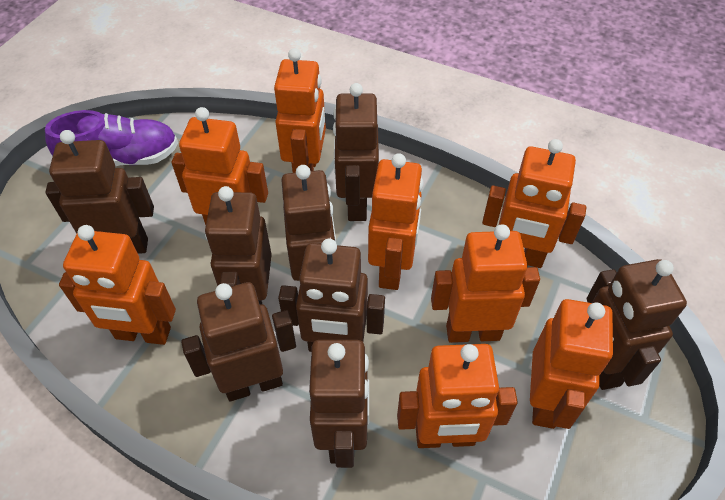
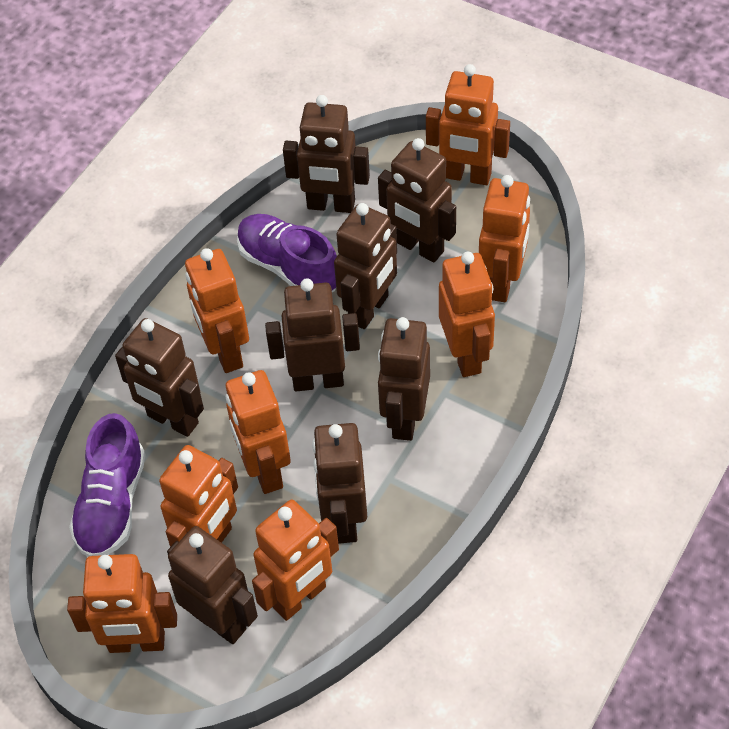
purple shoe: 1 -> 2

